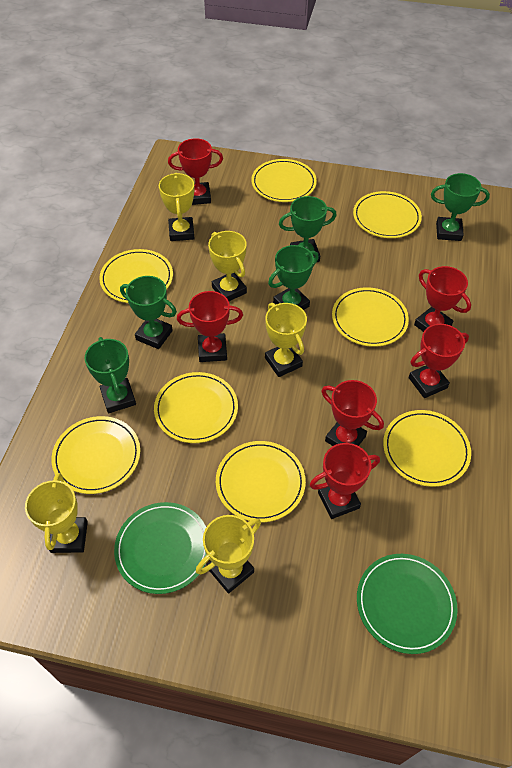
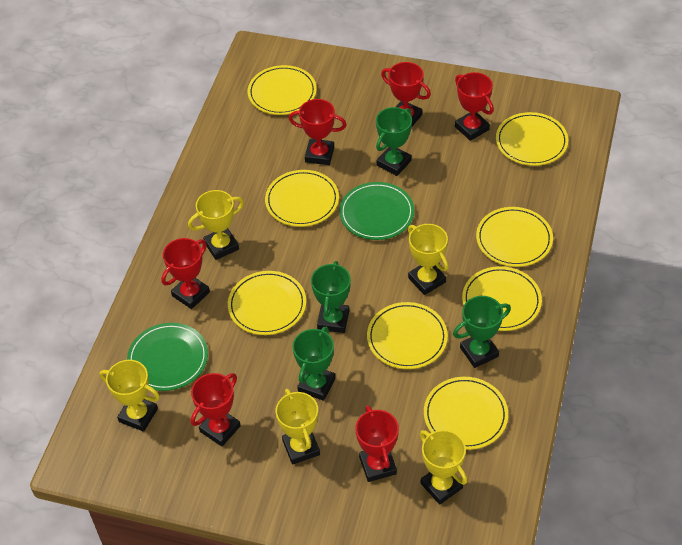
green trophy: 5 -> 4

